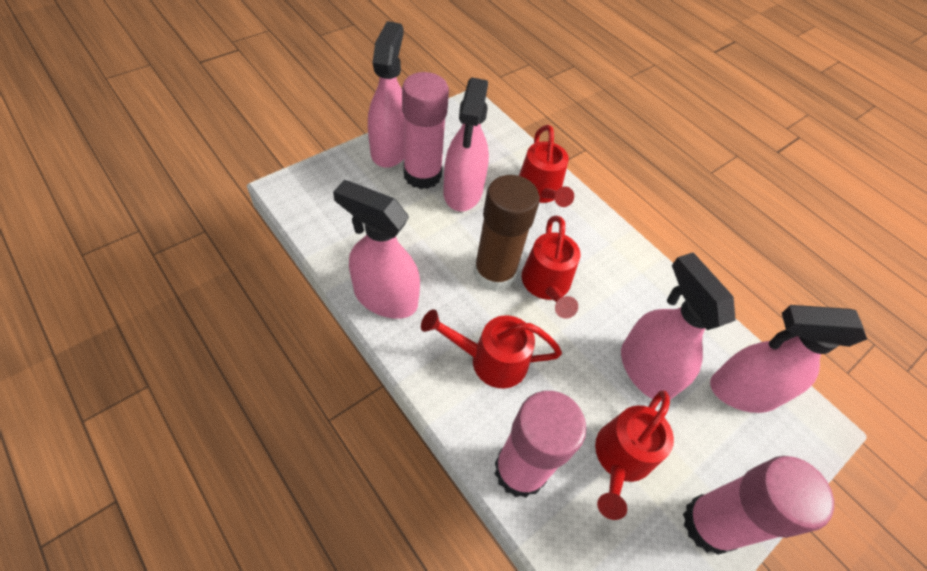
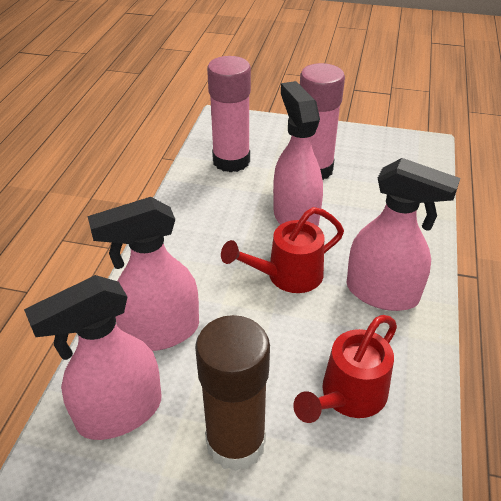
pink glue stick: 3 -> 2
pink spray bottle: 5 -> 4
red watering can: 4 -> 2

